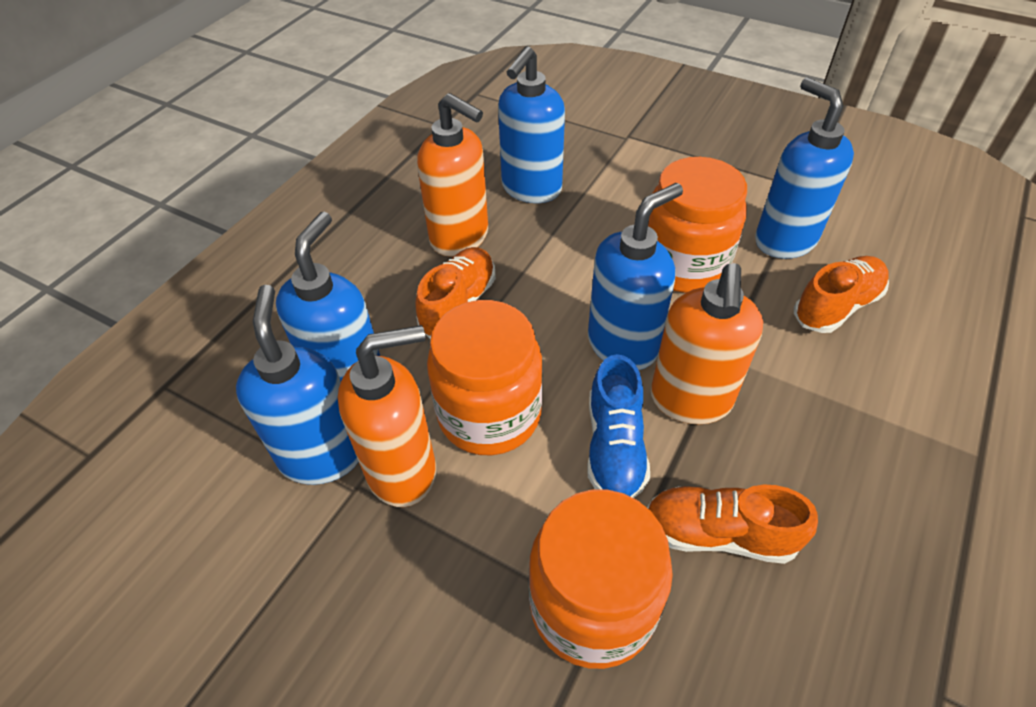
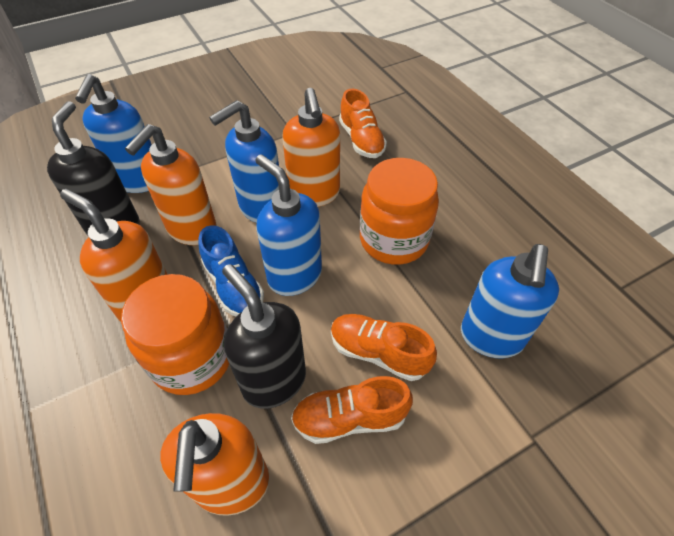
black soap dispenser: 0 -> 2
blue soap dispenser: 5 -> 4
orange jar: 3 -> 2
orange soap dispenser: 3 -> 4

